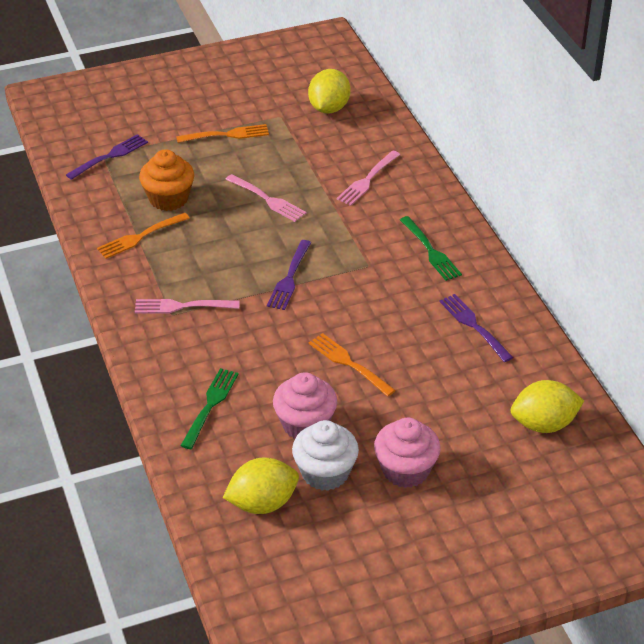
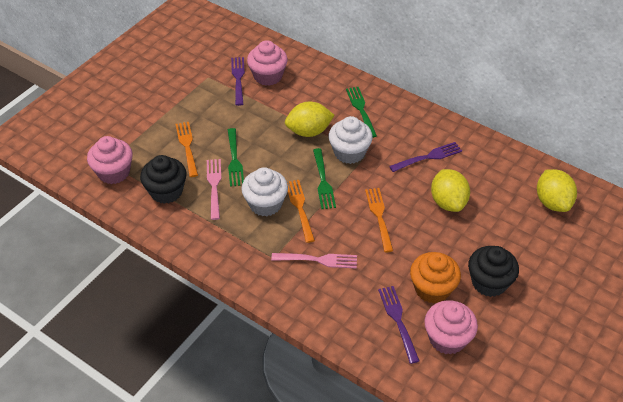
black cupcake: 0 -> 2
green fork: 2 -> 3
pink cupcake: 2 -> 3
pink fork: 3 -> 2
white cupcake: 1 -> 2

